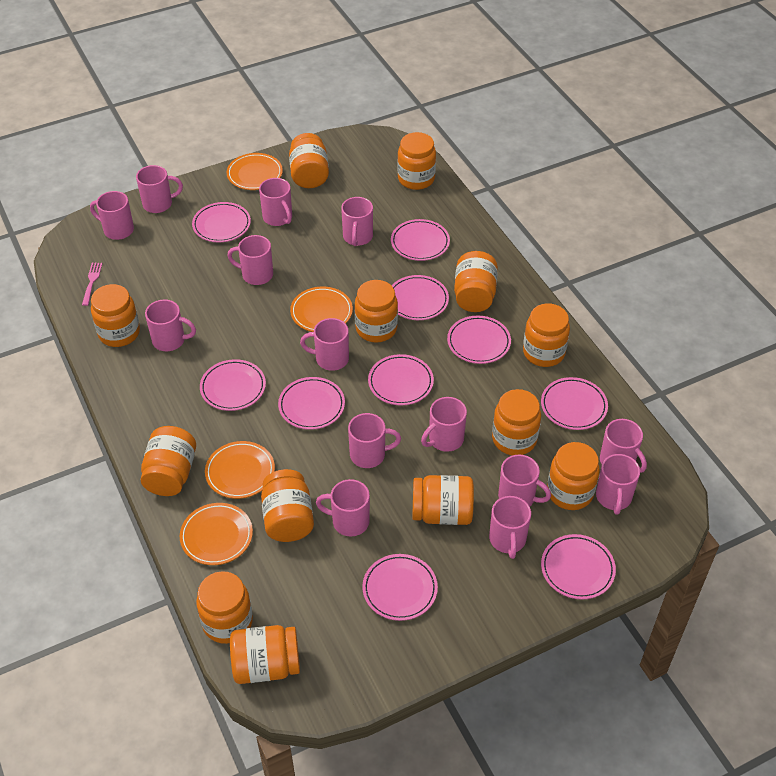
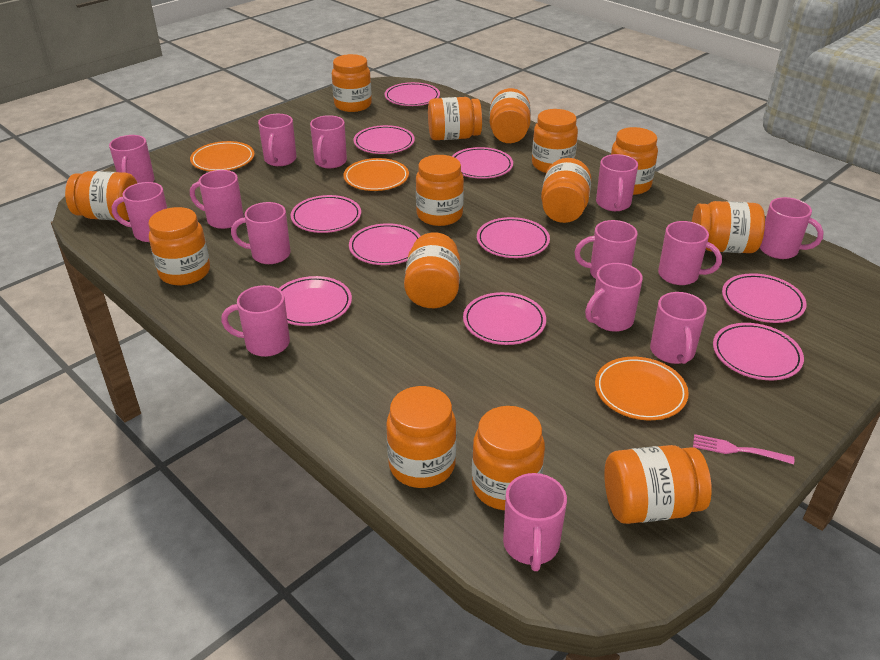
orange jar: 13 -> 14
orange plate: 4 -> 3

